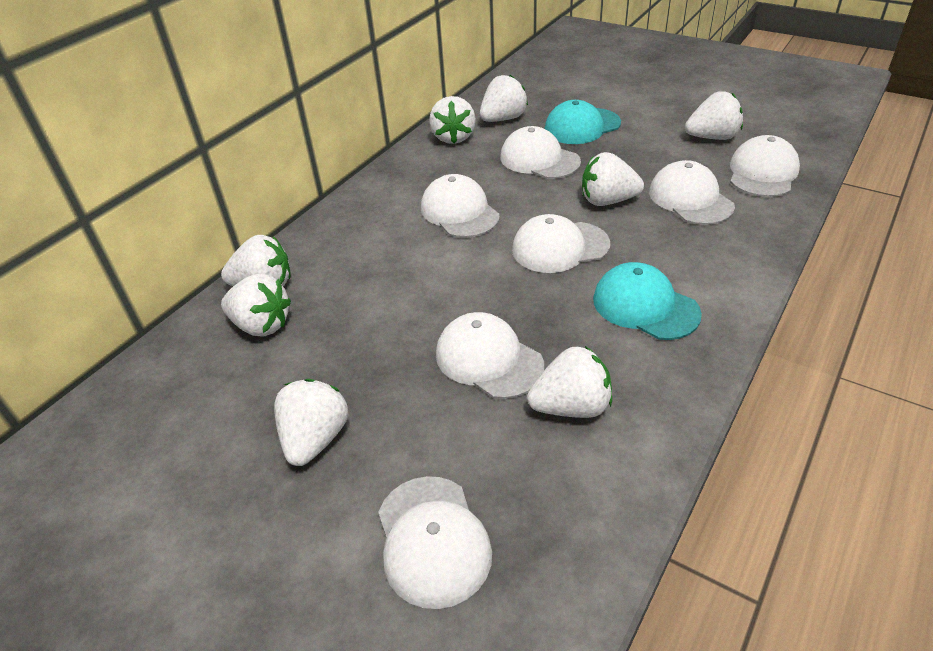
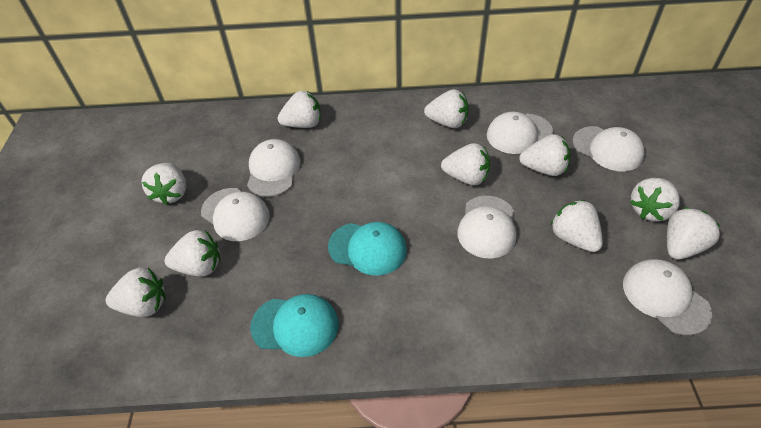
white cap: 7 -> 6
white strawberry: 8 -> 10

